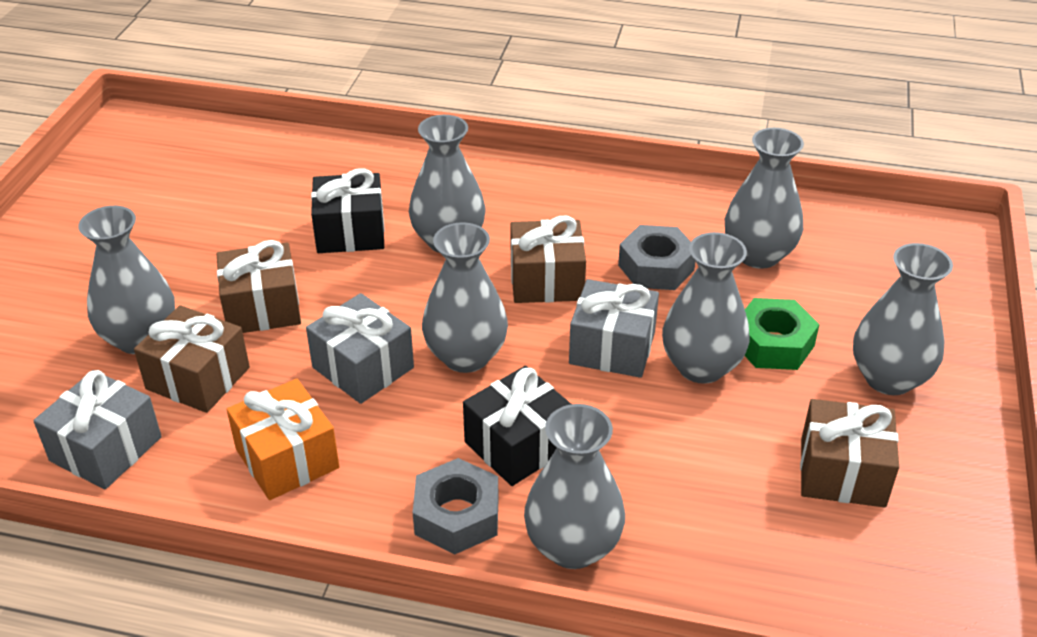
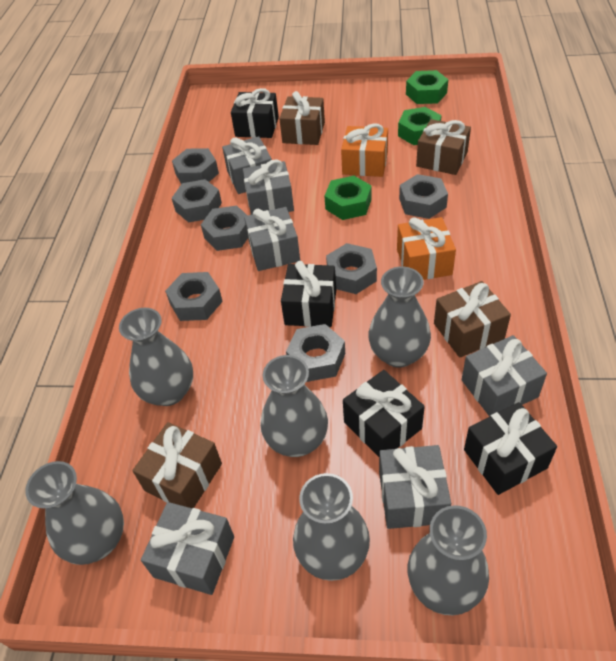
black gift: 2 -> 4
green nut: 1 -> 3
grey gift: 3 -> 6
grey nut: 2 -> 7
grey vase: 7 -> 6
orange gift: 1 -> 2

